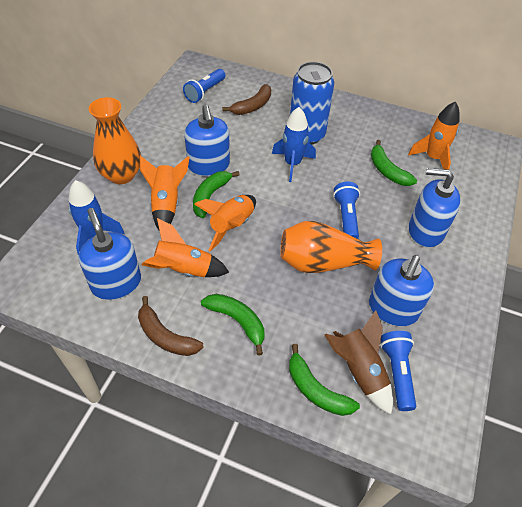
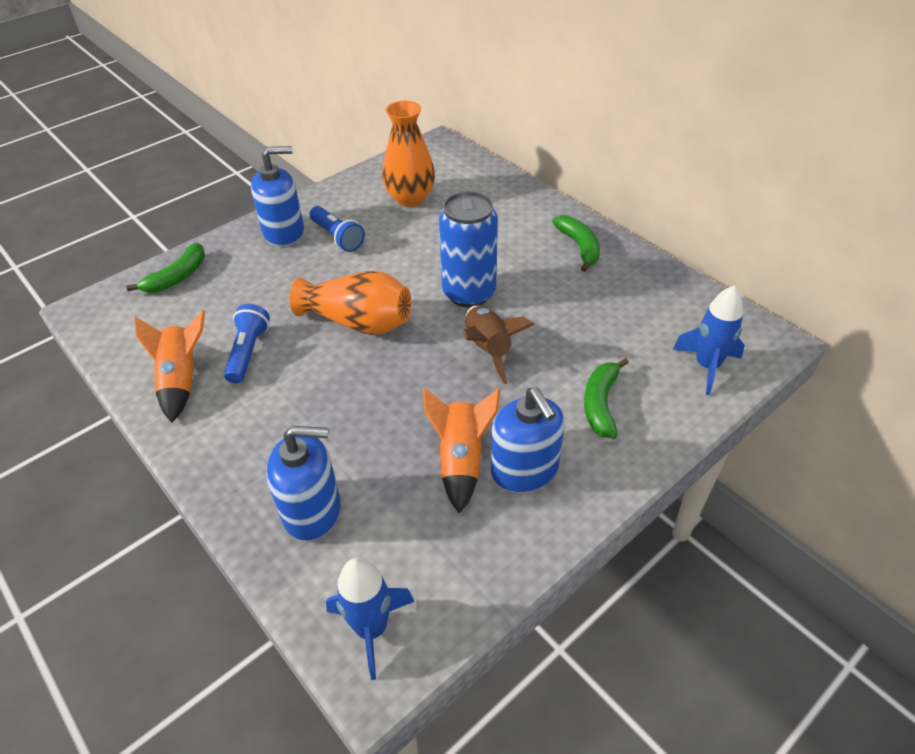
blue flashlight: 3 -> 2
blue soap dispenser: 4 -> 3
brown banana: 2 -> 0
green banana: 4 -> 3
orange rocket: 4 -> 2

